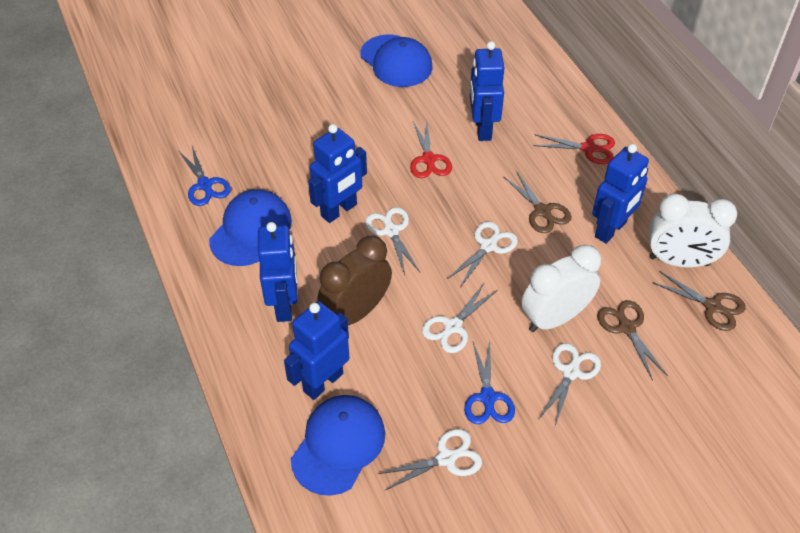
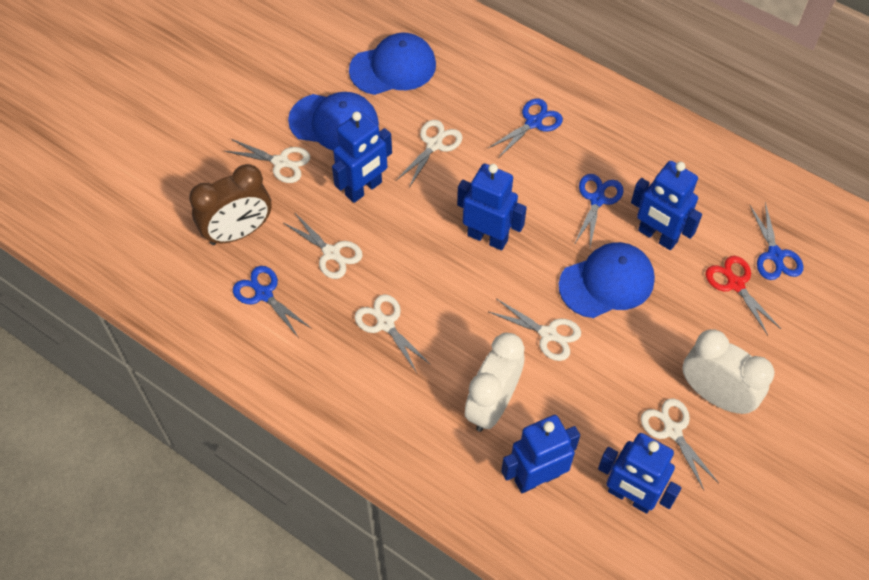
blue scissors: 2 -> 4
brown scissors: 3 -> 0
red scissors: 2 -> 1
white scissors: 5 -> 6

